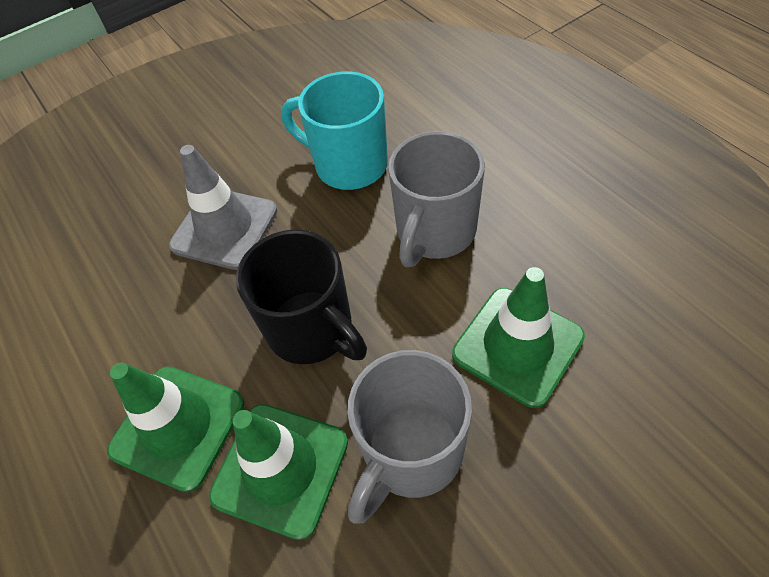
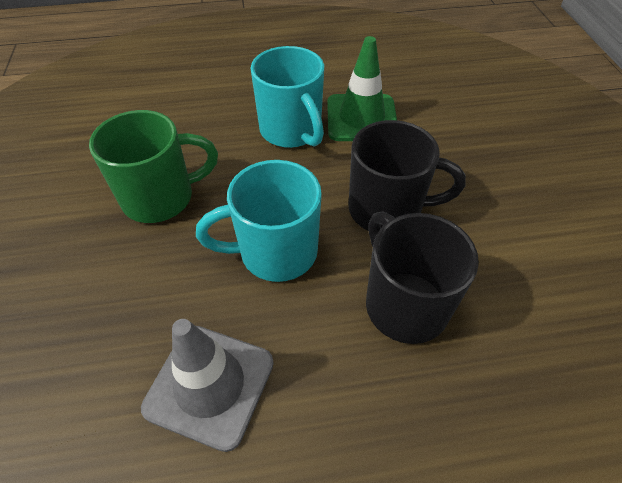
black mug: 1 -> 2
green mug: 0 -> 1
green traffic cone: 3 -> 1
grey mug: 2 -> 0
turquoise mug: 1 -> 2

